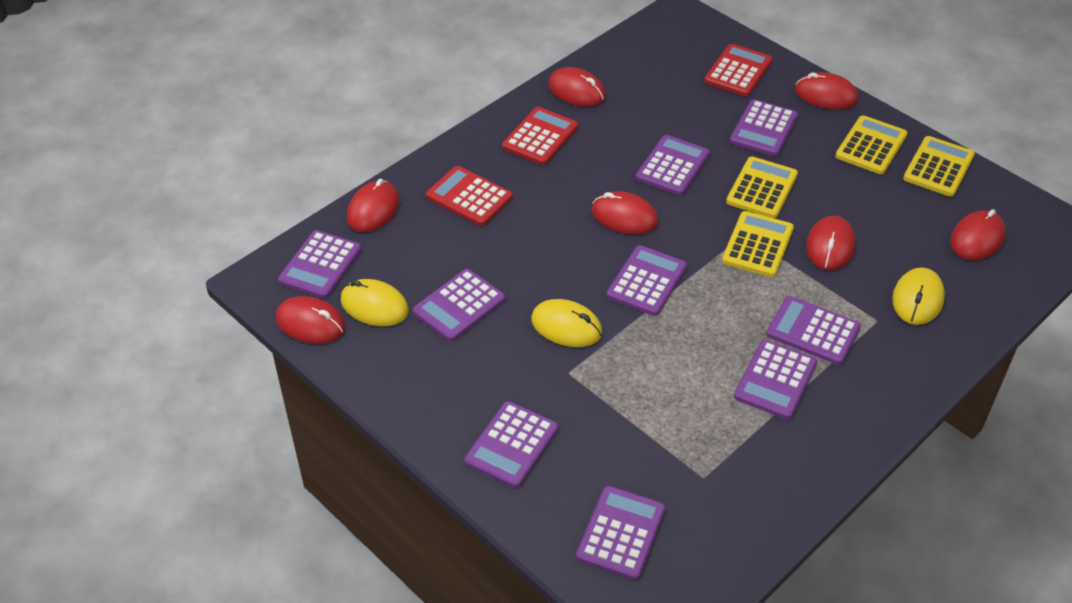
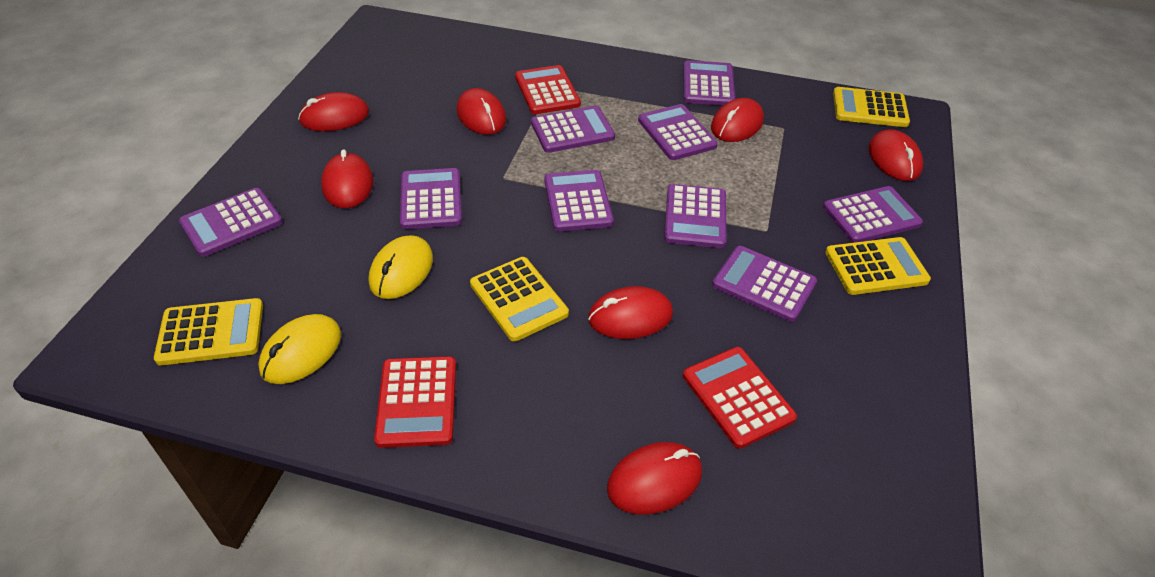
yellow mouse: 3 -> 2

